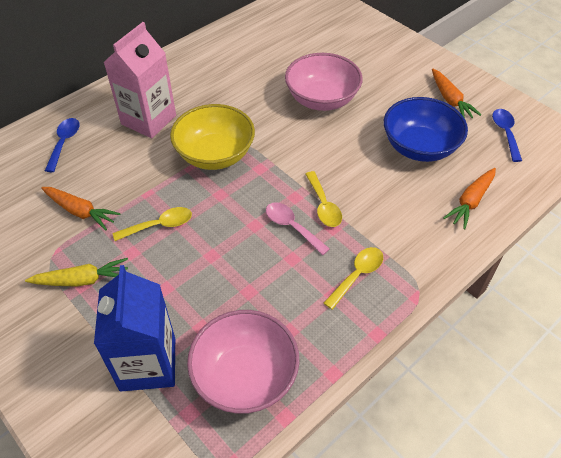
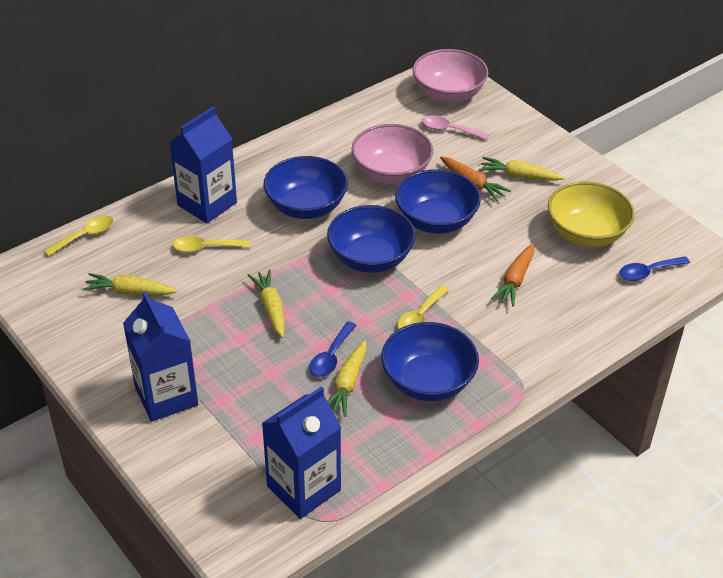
blue bowl: 1 -> 4
blue carton: 1 -> 3
orange carrot: 3 -> 2
pink carton: 1 -> 0
yellow carrot: 1 -> 4

